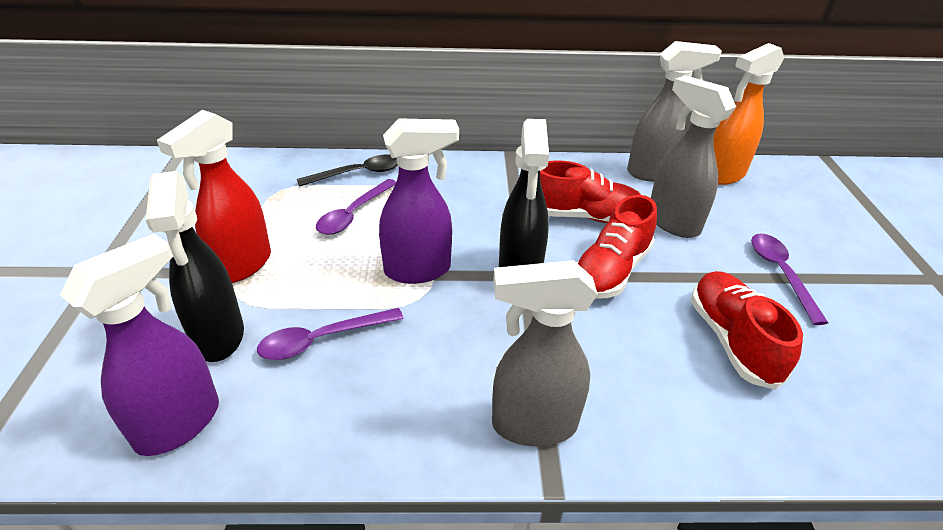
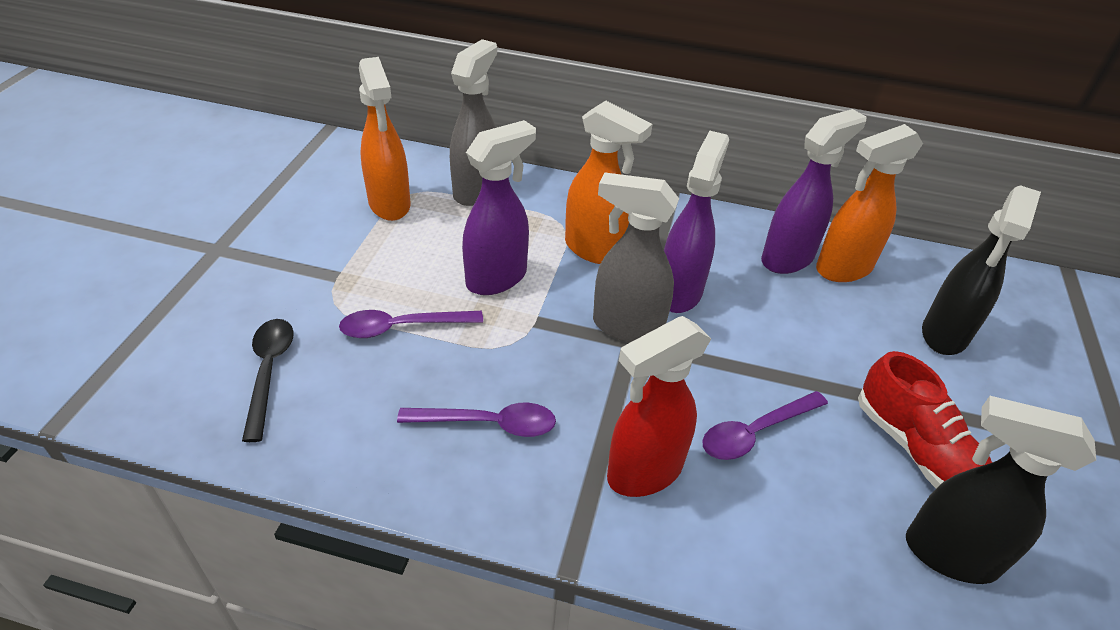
grey spray bottle: 3 -> 2
orange spray bottle: 1 -> 3
purple spray bottle: 2 -> 3
red shoe: 3 -> 1

